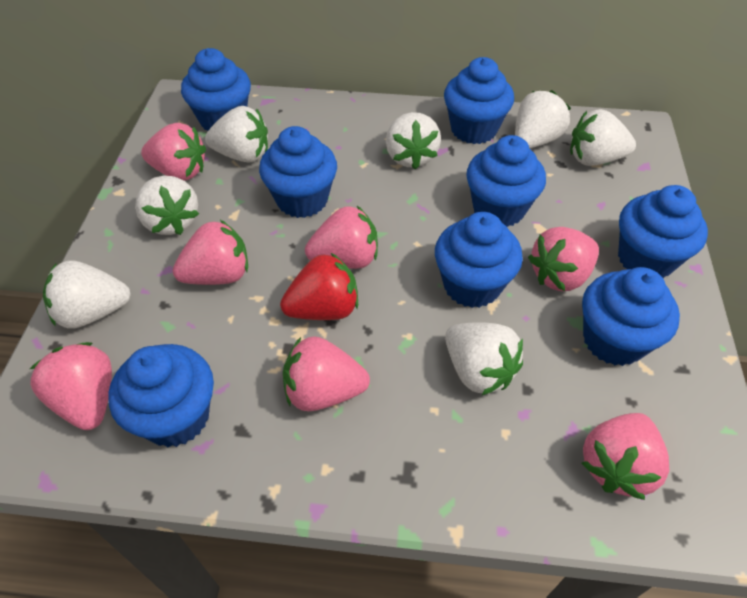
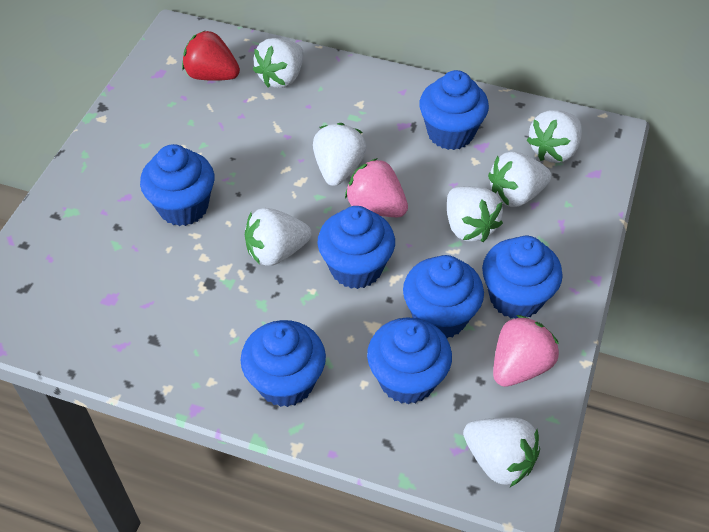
blue cupcake: 8 -> 7
pink strawberry: 7 -> 2

